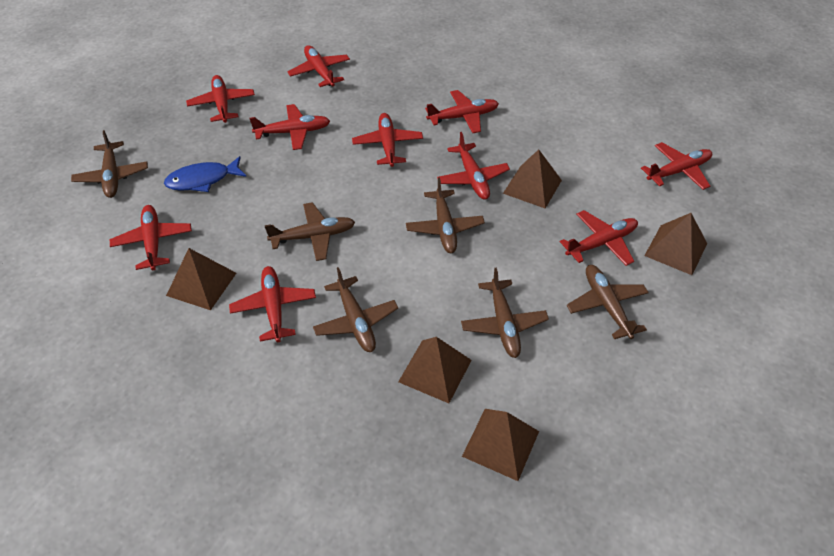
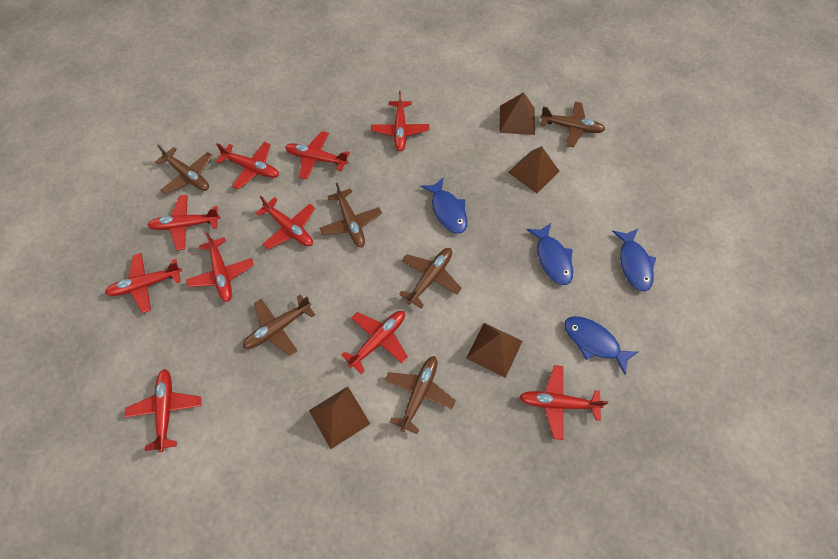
blue fish: 1 -> 4
brown pyramid: 5 -> 4

